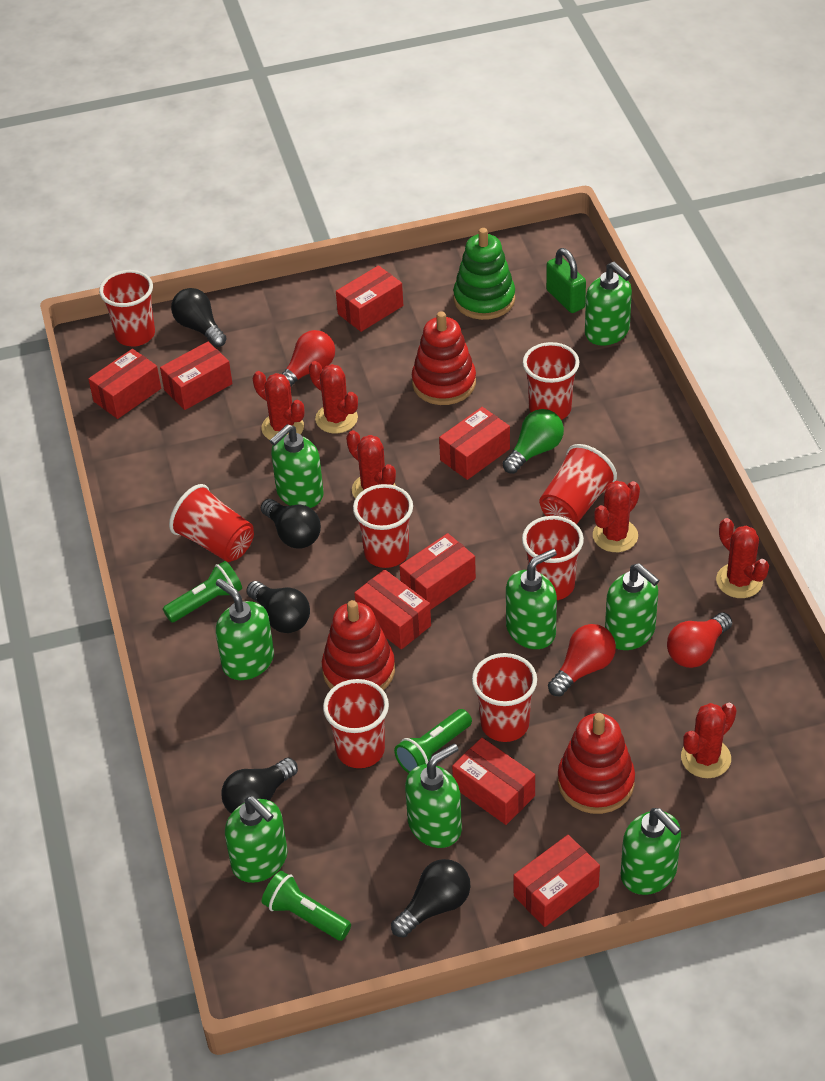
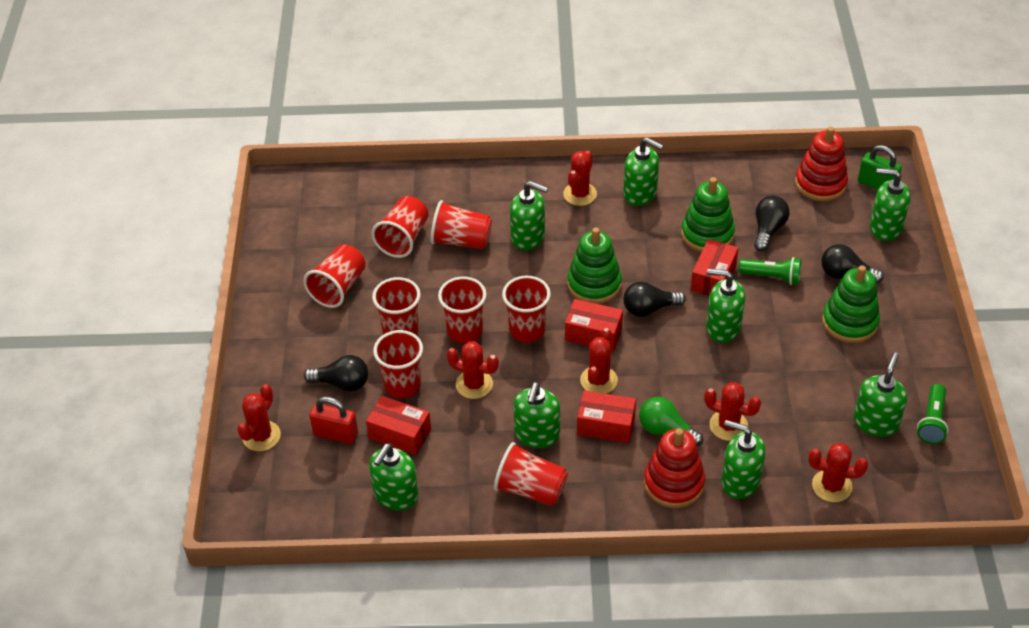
black light bulb: 5 -> 4
green flashlight: 3 -> 2
green stacking toy: 1 -> 3
red box: 8 -> 4
red light bulb: 3 -> 0
red padlock: 0 -> 1
red stacking toy: 3 -> 2

